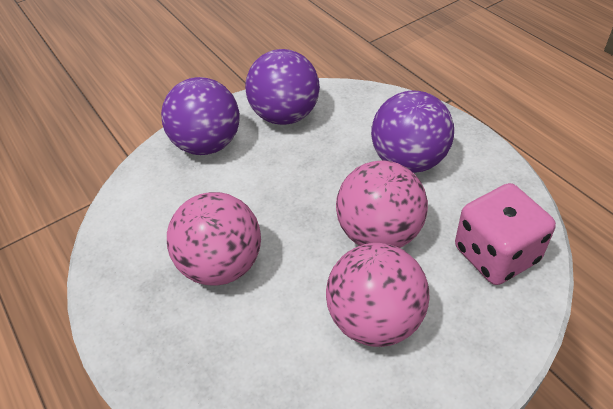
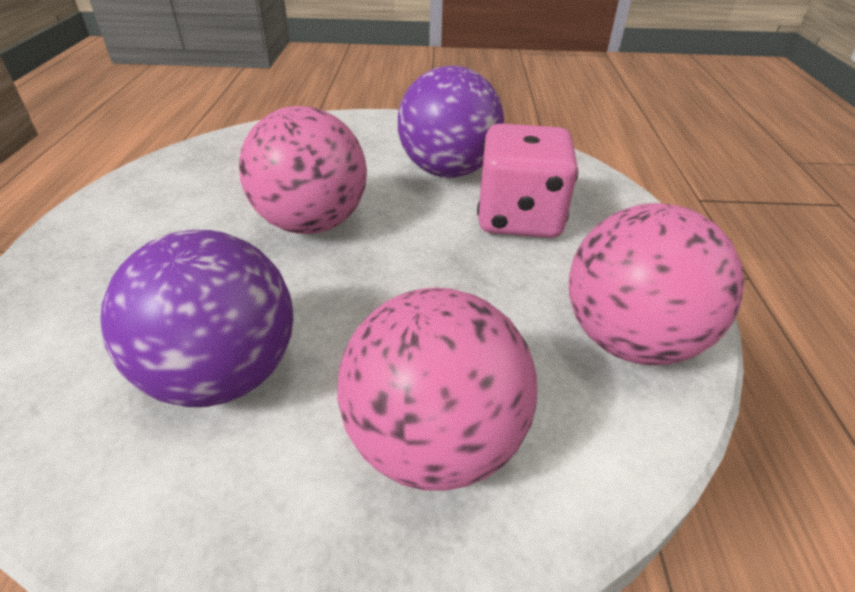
purple ball: 3 -> 2

